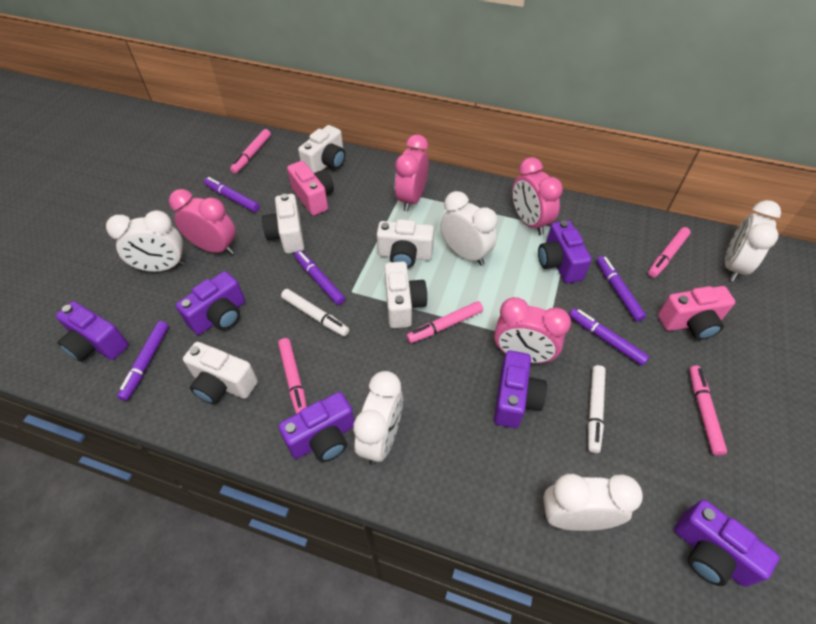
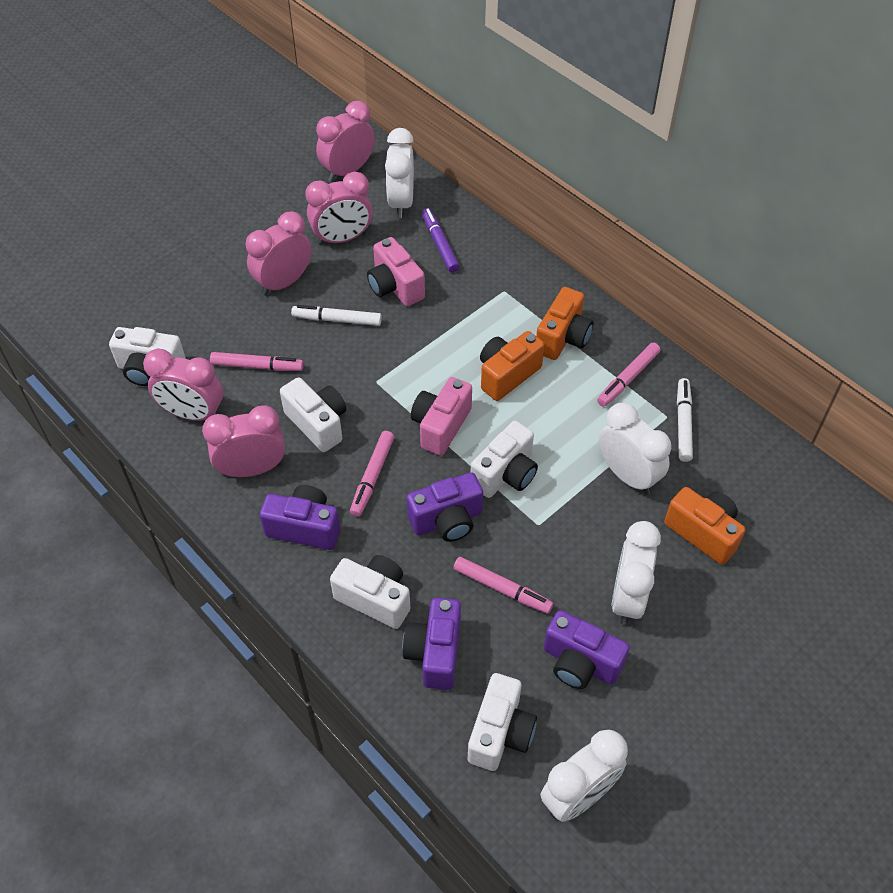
orange camera: 0 -> 3
pink clock: 4 -> 5
pink marker: 5 -> 4
purple camera: 6 -> 4
purple marker: 5 -> 1
white clock: 5 -> 4

